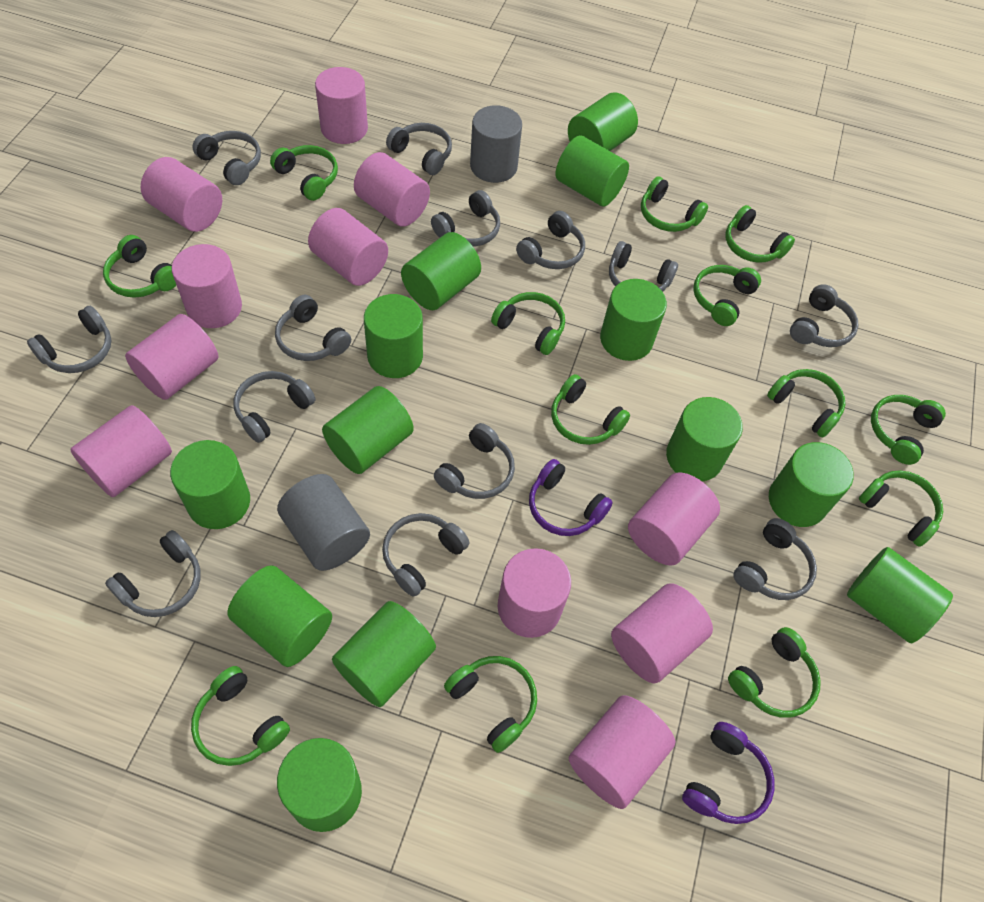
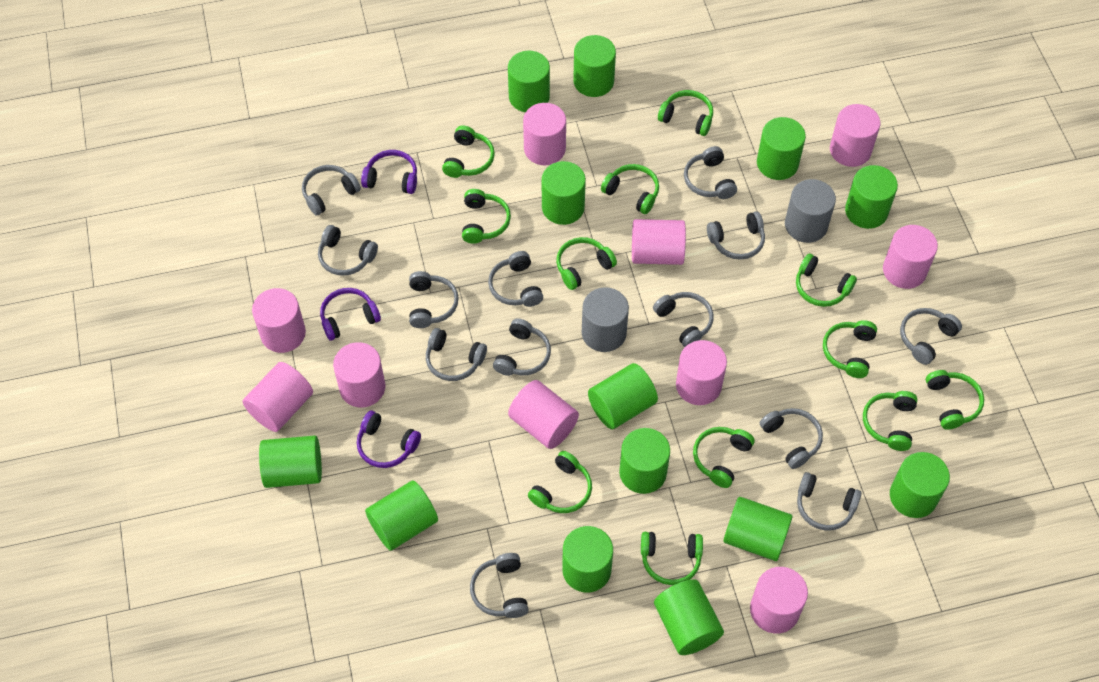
green headphones: 13 -> 12
pink cylinder: 11 -> 10
purple headphones: 2 -> 3

